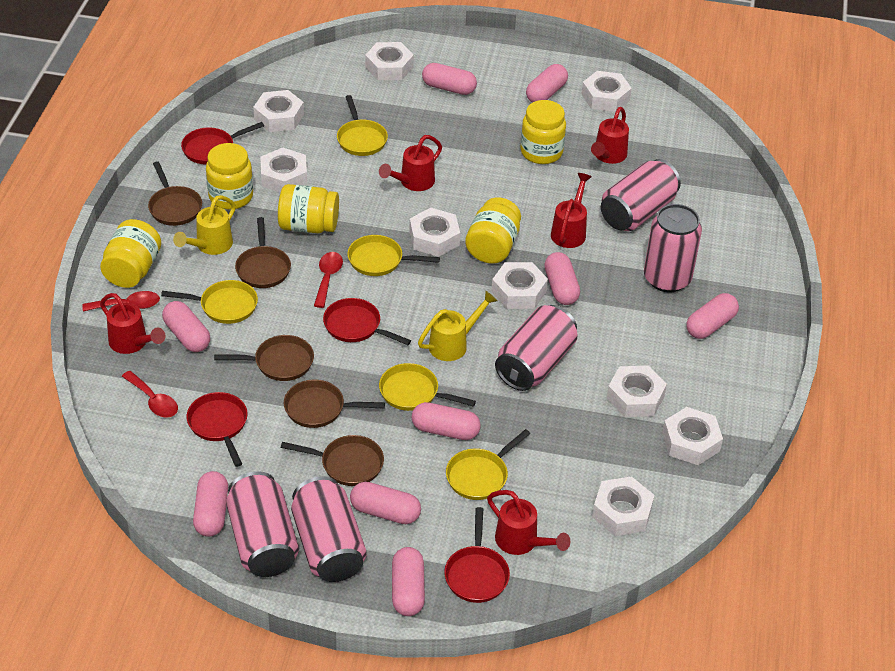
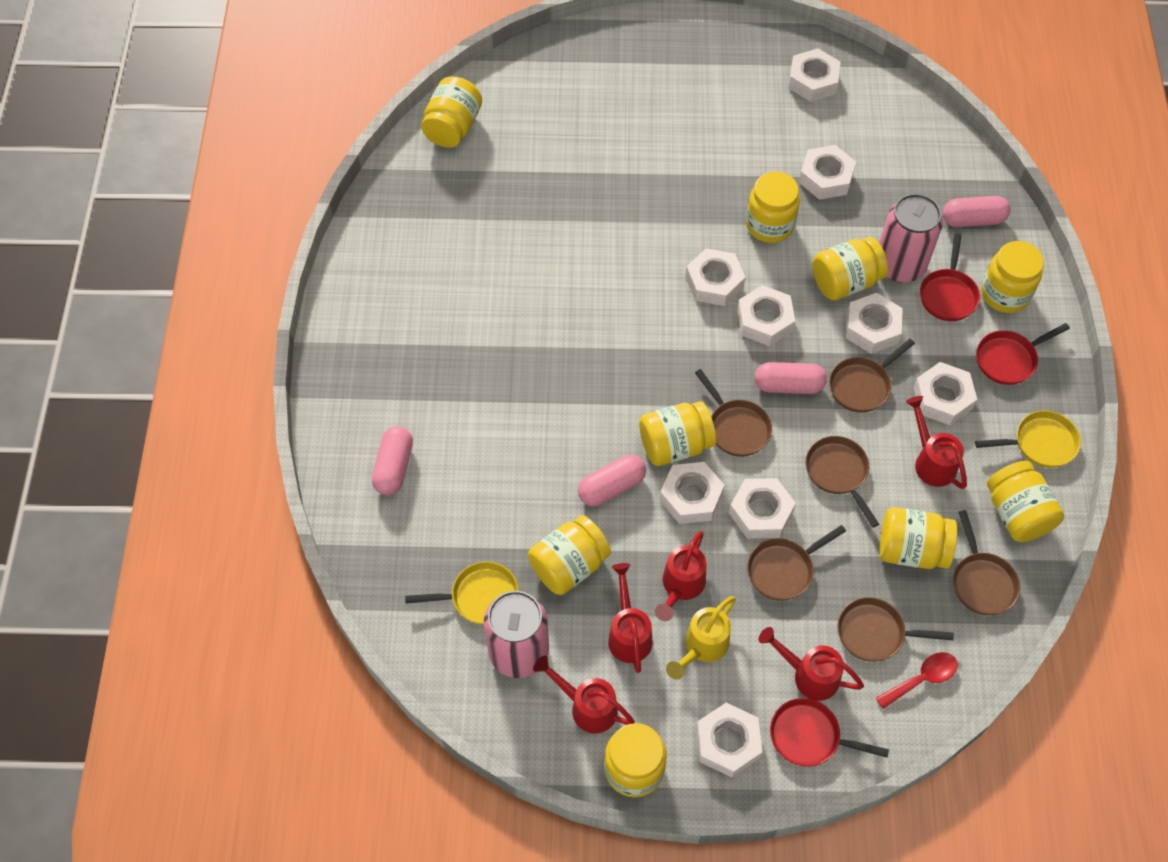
brown pan: 5 -> 6
pink can: 5 -> 2
pink capsule: 9 -> 4
red pan: 4 -> 3
red spoon: 3 -> 1
yellow jar: 5 -> 9
yellow pan: 5 -> 2
yellow watering can: 2 -> 1

